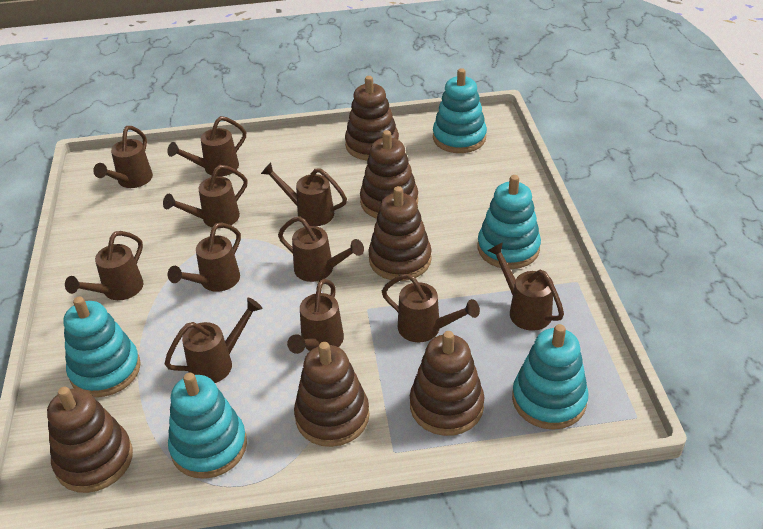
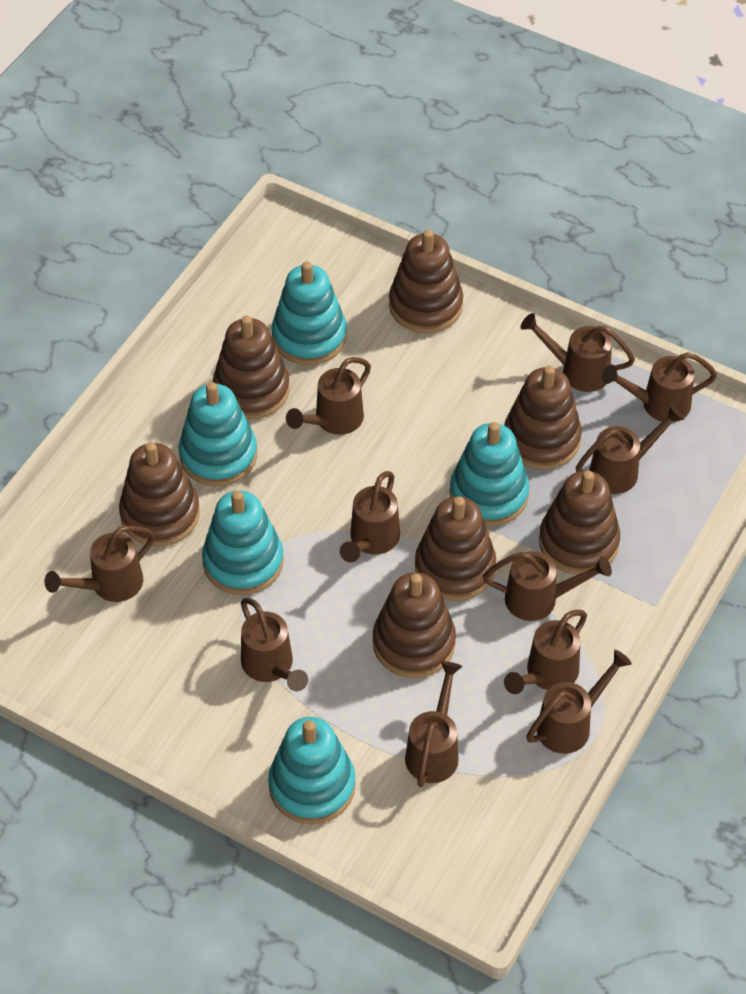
brown stacking toy: 6 -> 7

